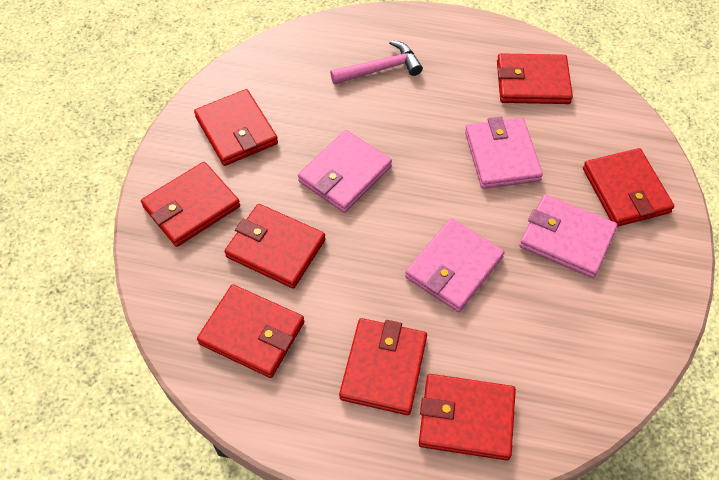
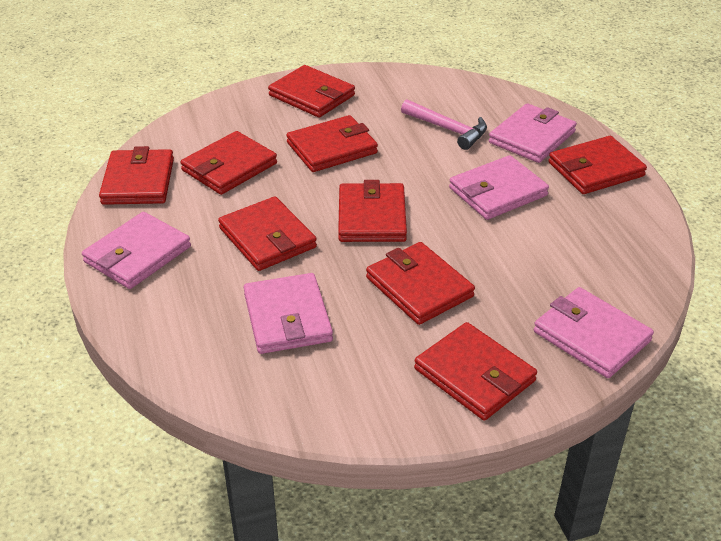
pink wallet: 4 -> 5
red wallet: 8 -> 9

